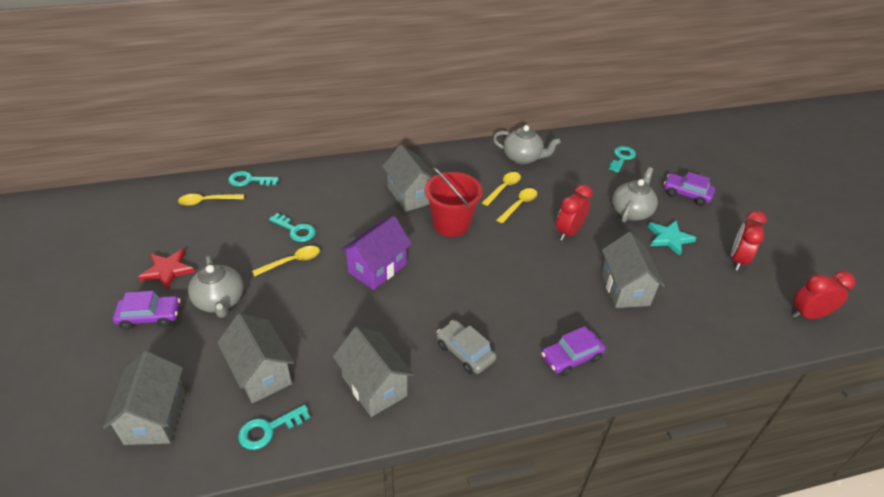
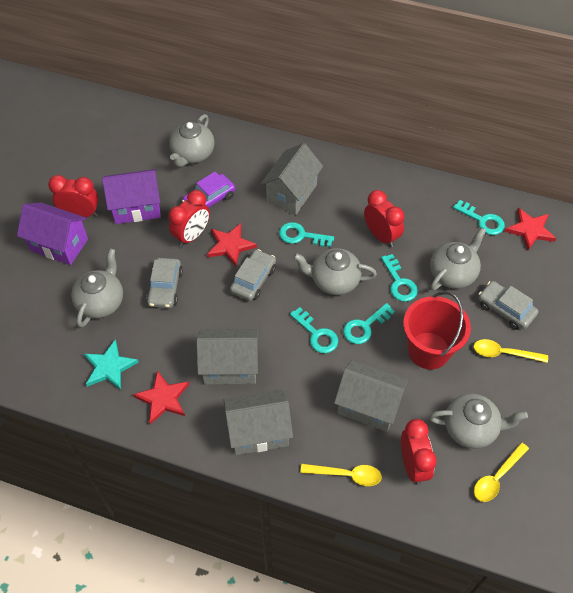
grey car: 1 -> 3
grey house: 5 -> 4
grey teapot: 3 -> 5
purple car: 3 -> 1
purple house: 1 -> 2
red clock: 3 -> 4
red star: 1 -> 3
turquoise key: 4 -> 5
yellow spoon: 4 -> 3

